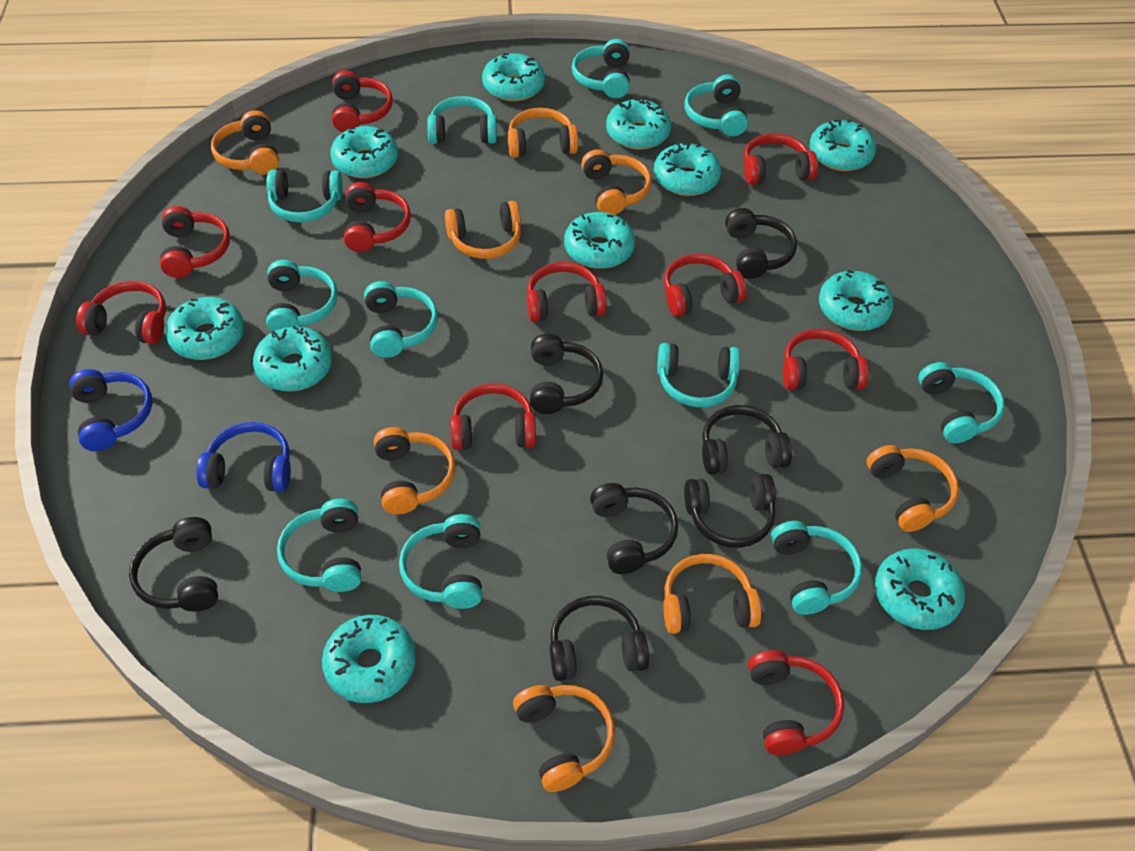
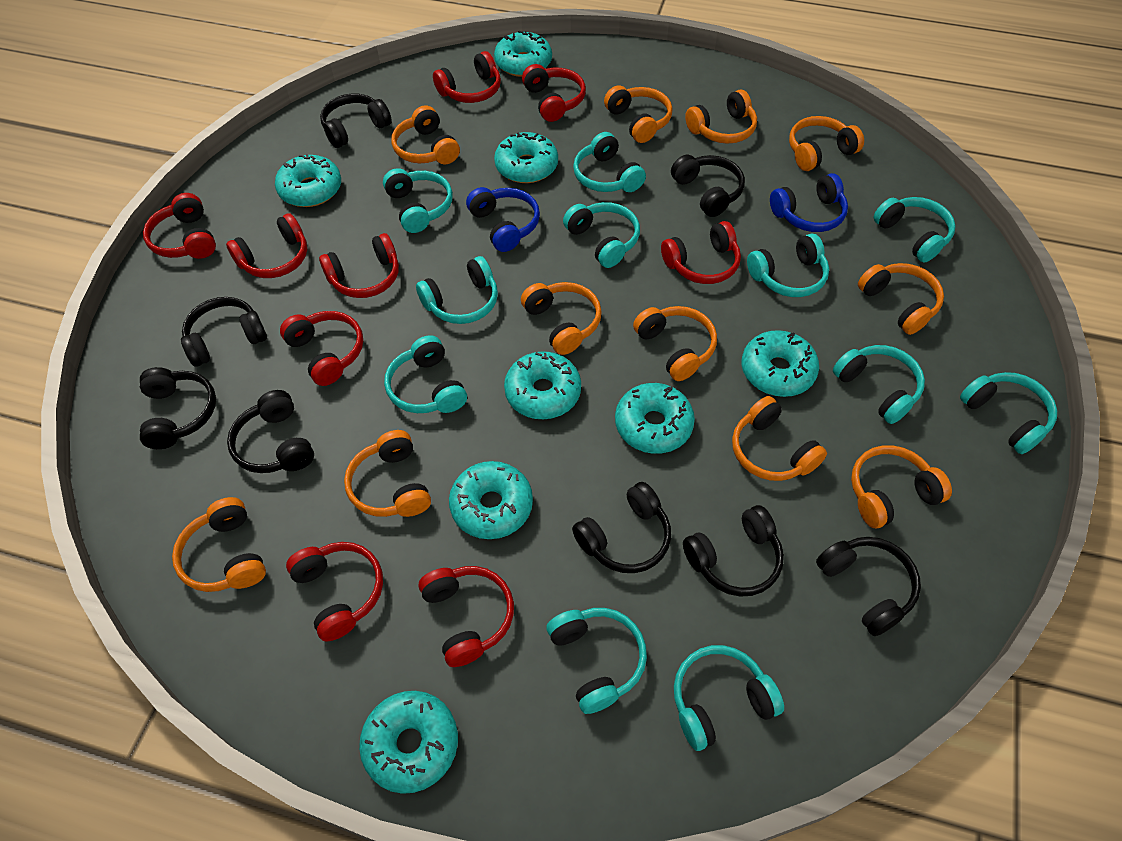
black headphones: 7 -> 8
orange headphones: 8 -> 11
red headphones: 10 -> 9
turquoise donut: 11 -> 8

